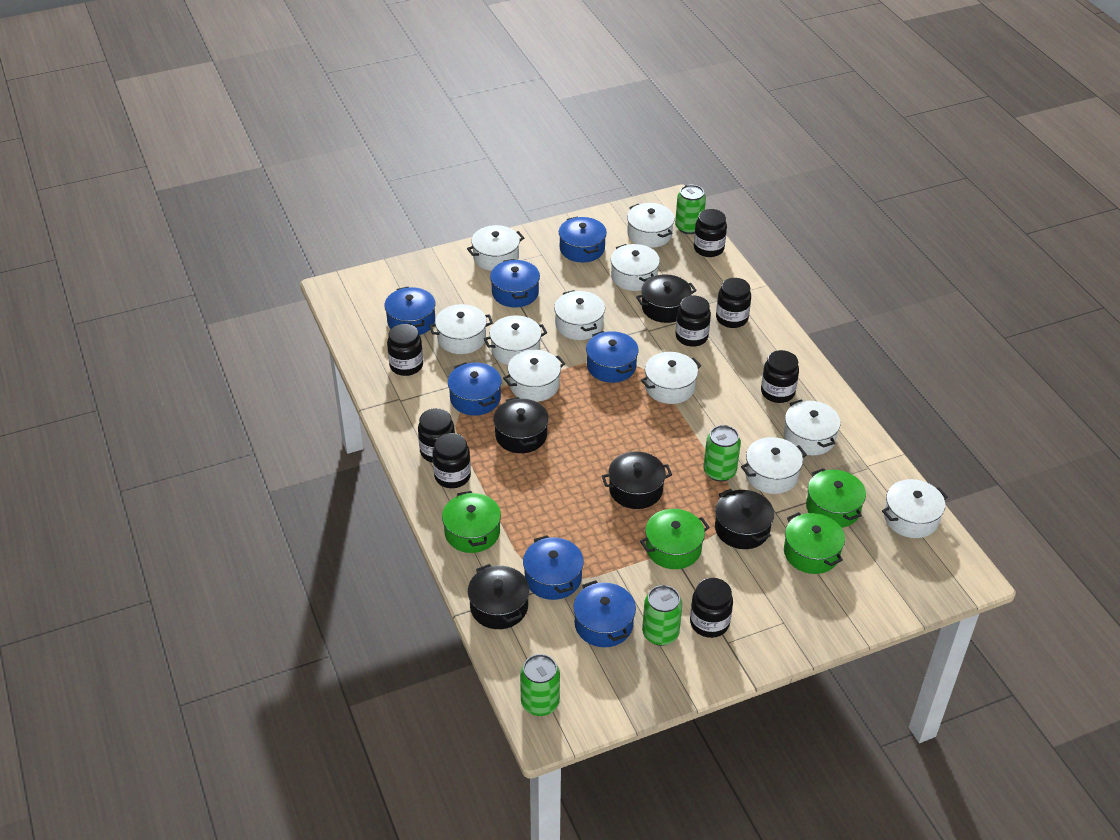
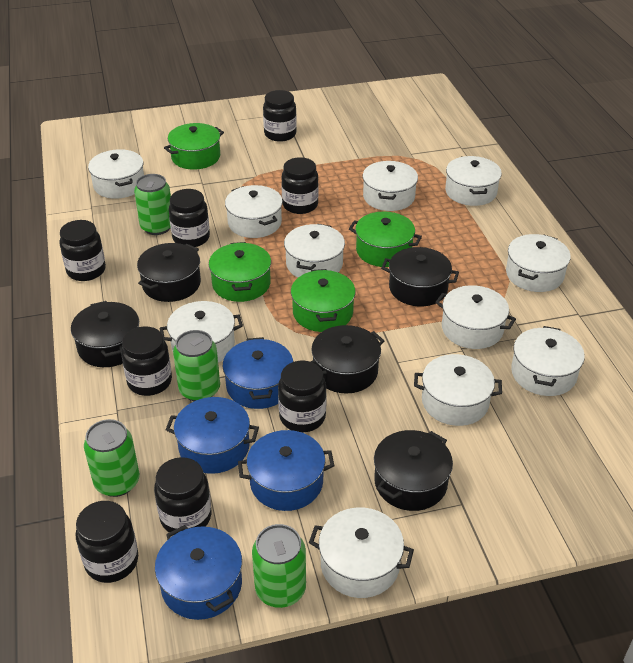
blue pot: 7 -> 4

